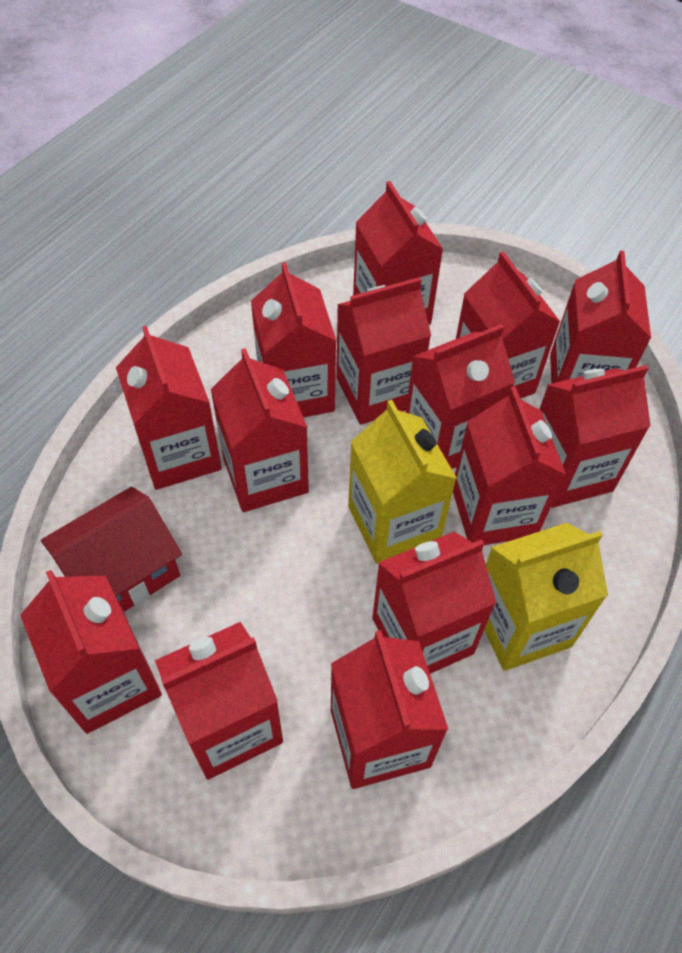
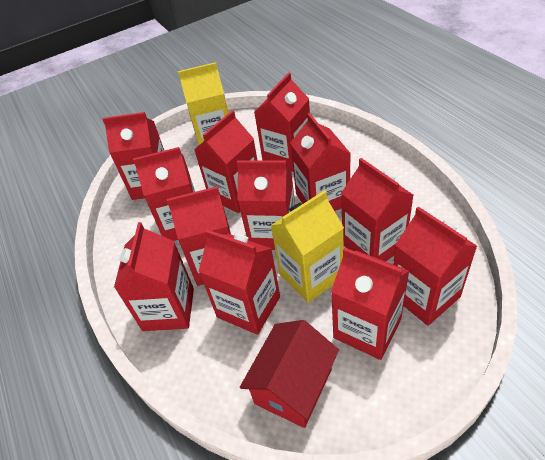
red carton: 14 -> 12

